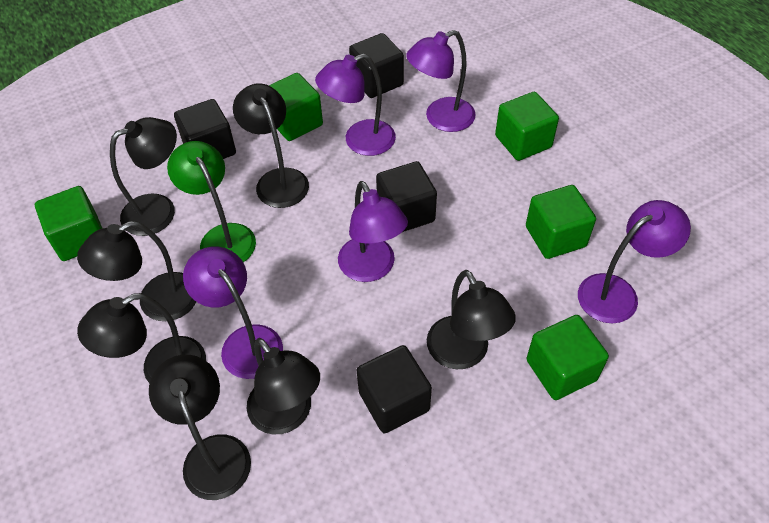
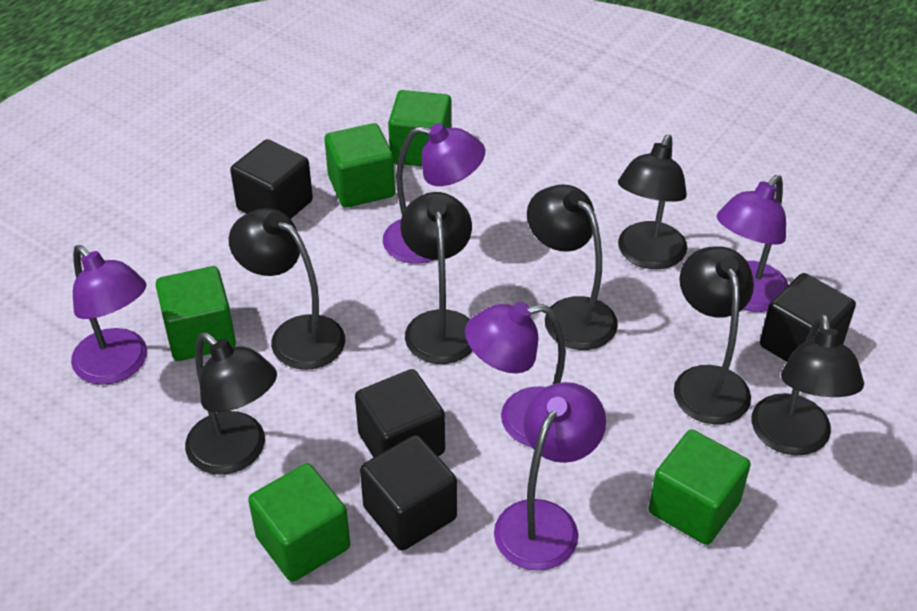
green lamp: 1 -> 0

